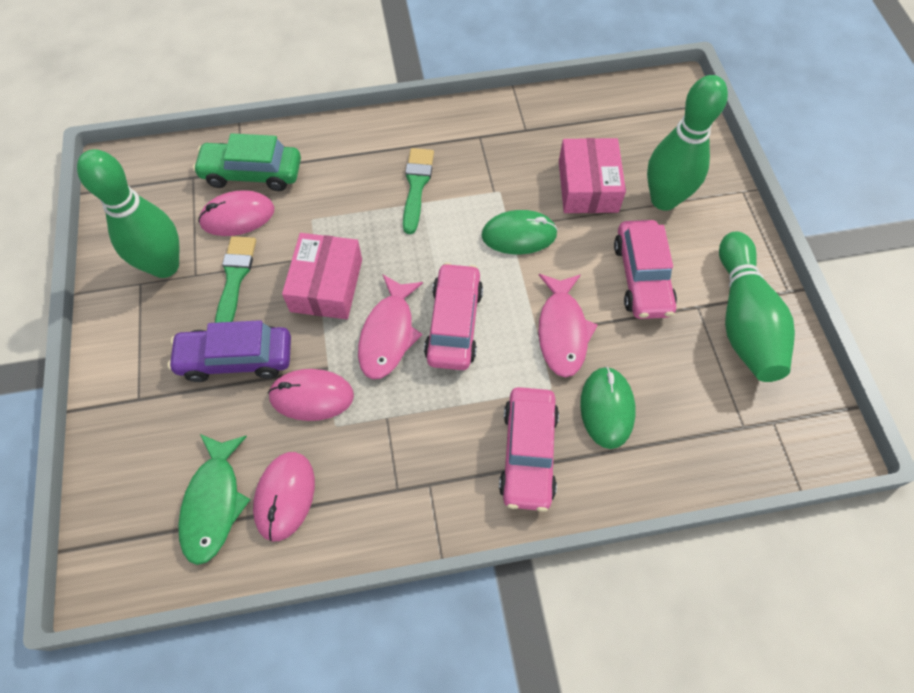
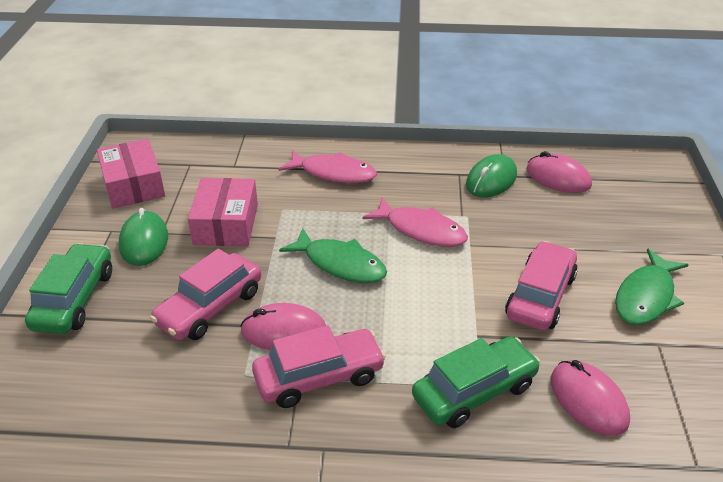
green bowling pin: 3 -> 0
green brush: 2 -> 0
green car: 1 -> 2
green fish: 1 -> 2
purple car: 1 -> 0

